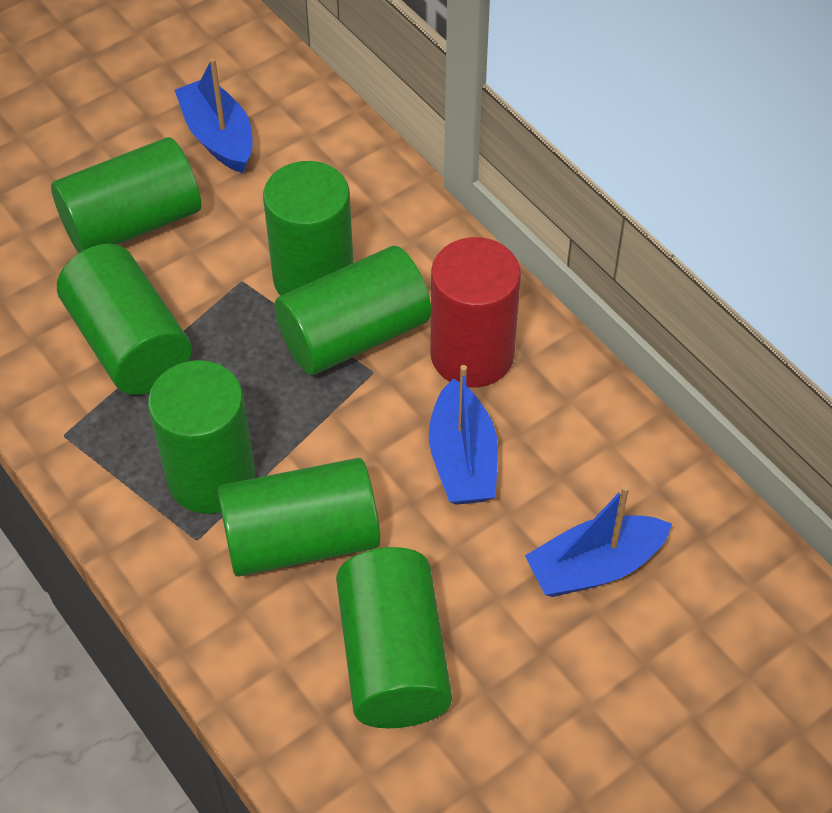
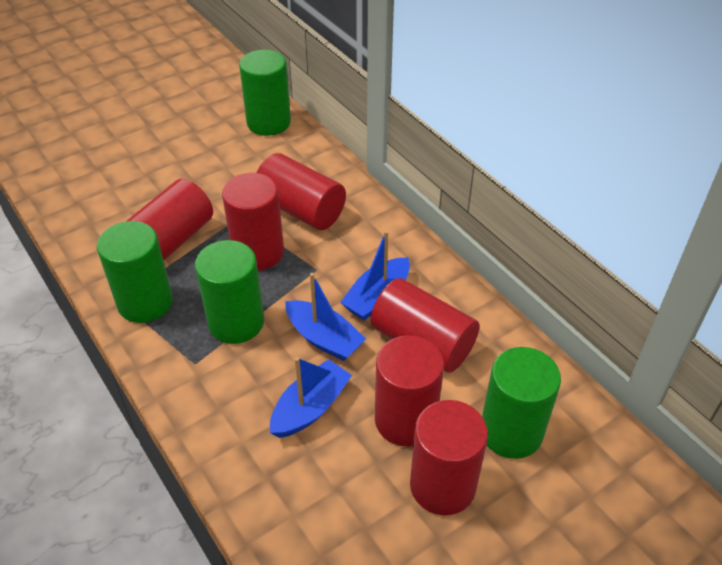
green cylinder: 7 -> 4
red cylinder: 1 -> 6

